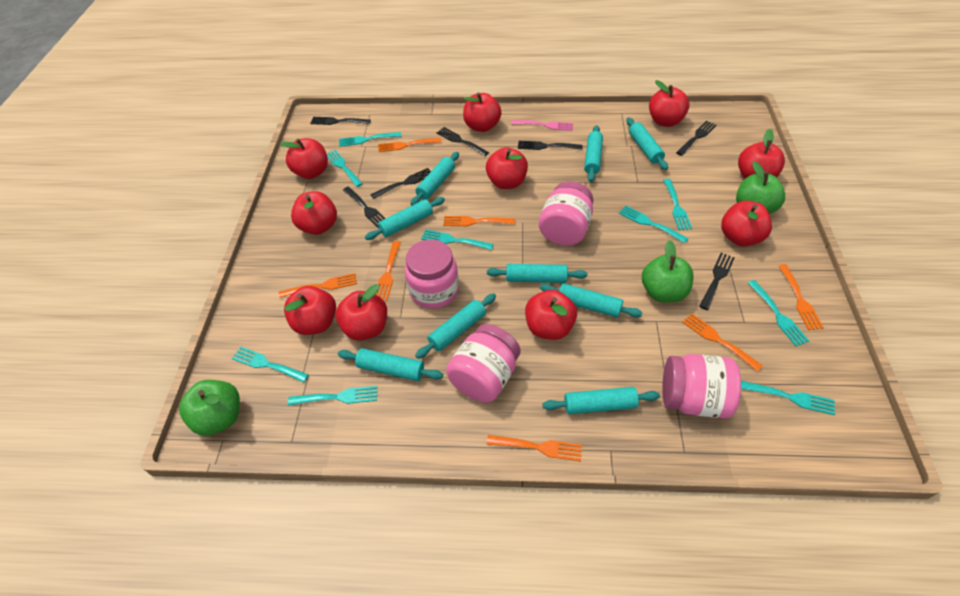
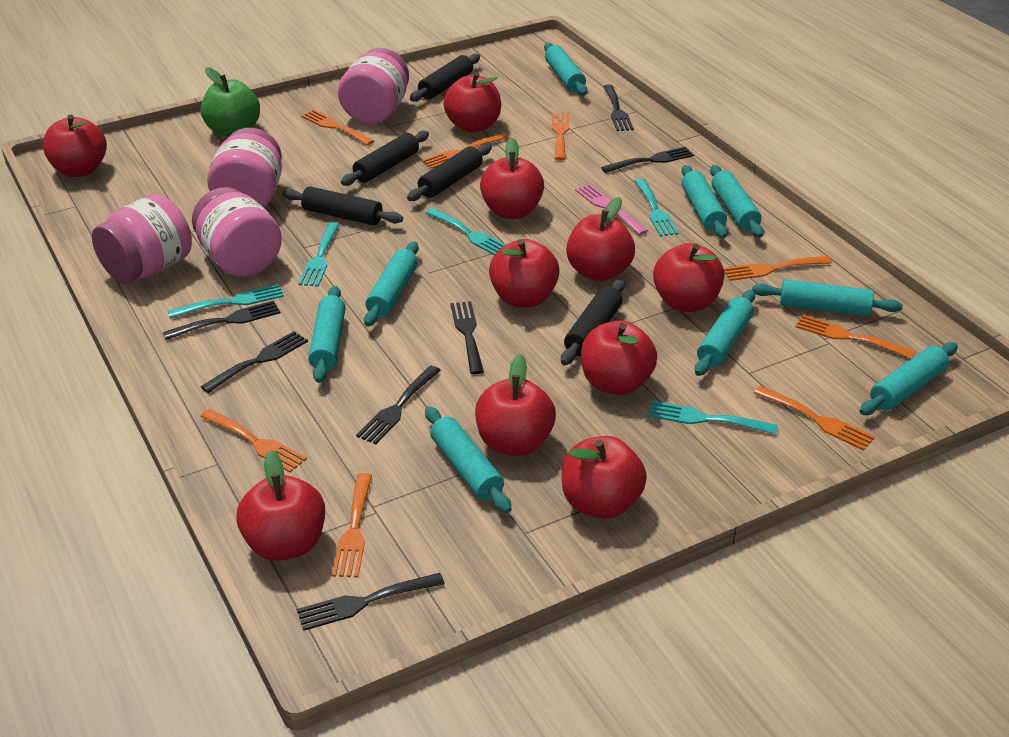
black rolling pin: 0 -> 5
green apple: 3 -> 1
orange fork: 7 -> 8
turquoise fork: 9 -> 5

